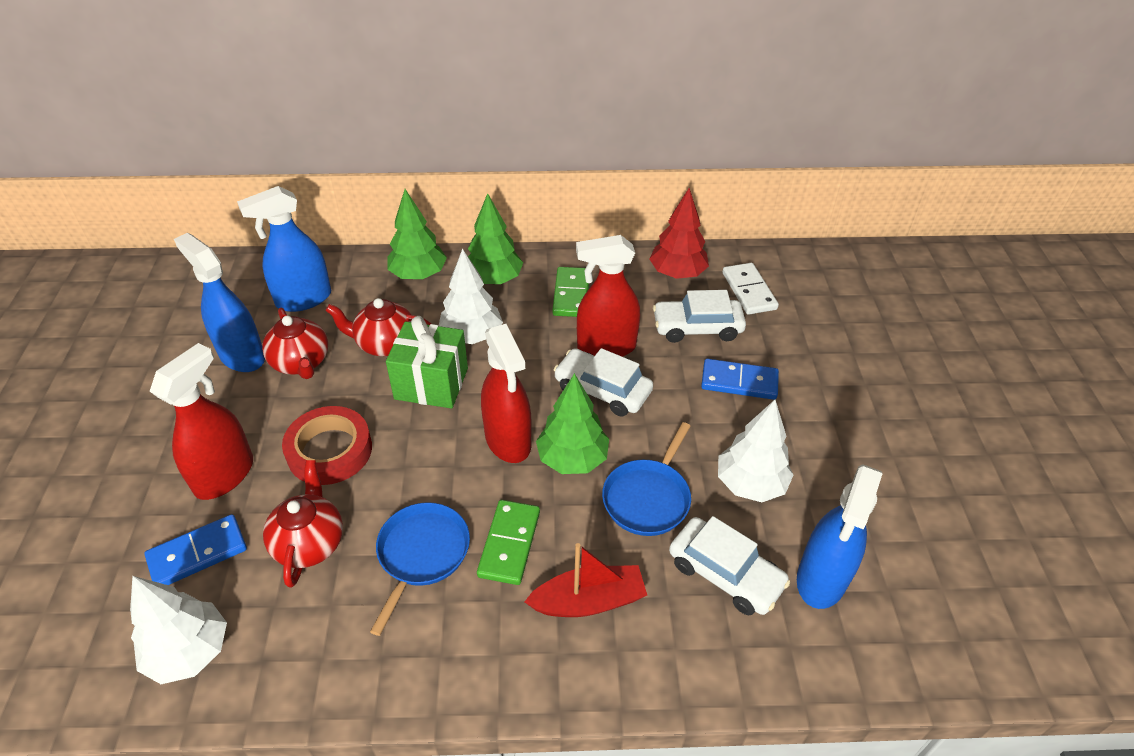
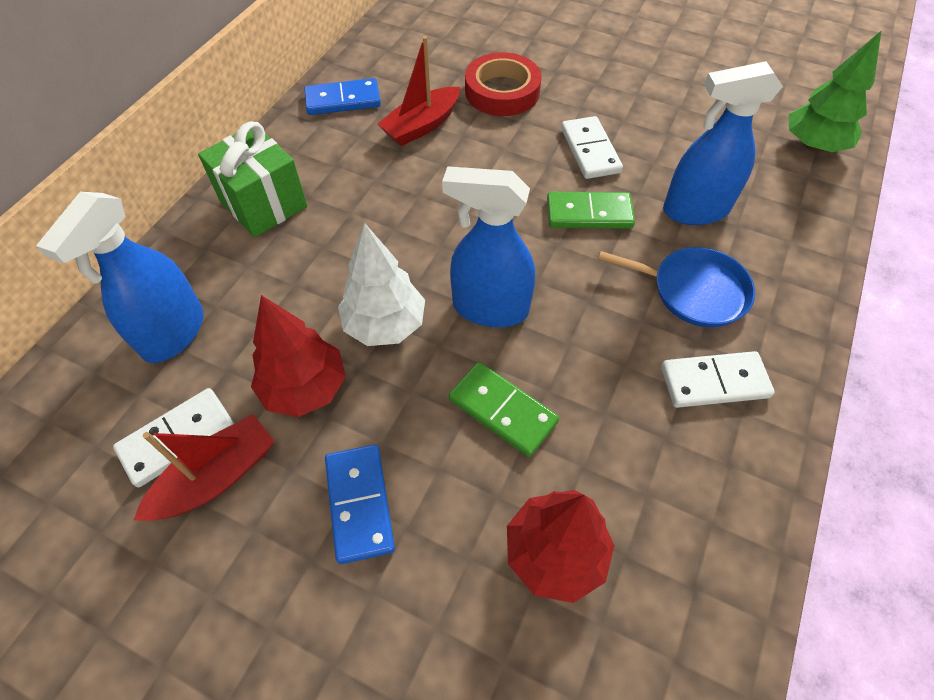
blue pan: 2 -> 1
green tree: 3 -> 1
red boat: 1 -> 2
red spray bottle: 3 -> 0
red teapot: 3 -> 0
red tree: 1 -> 2
white car: 3 -> 0
white domino: 1 -> 3
white tree: 3 -> 1

